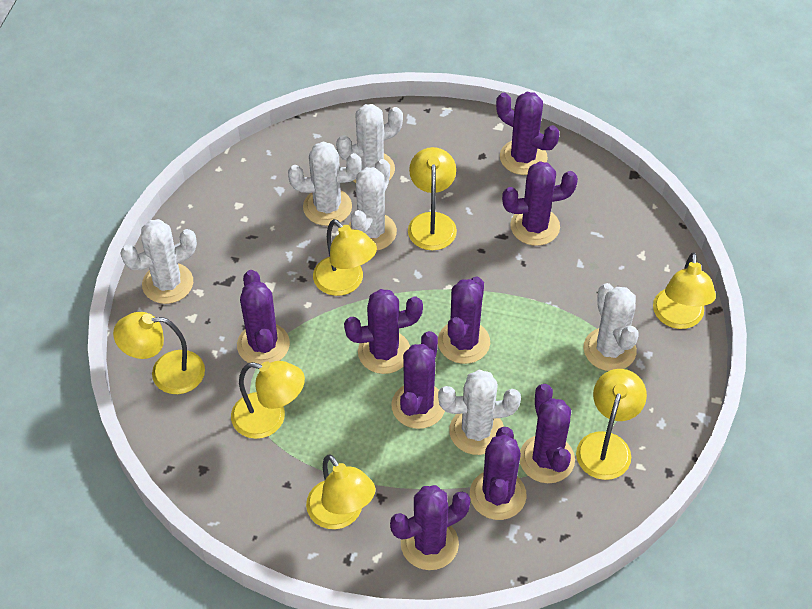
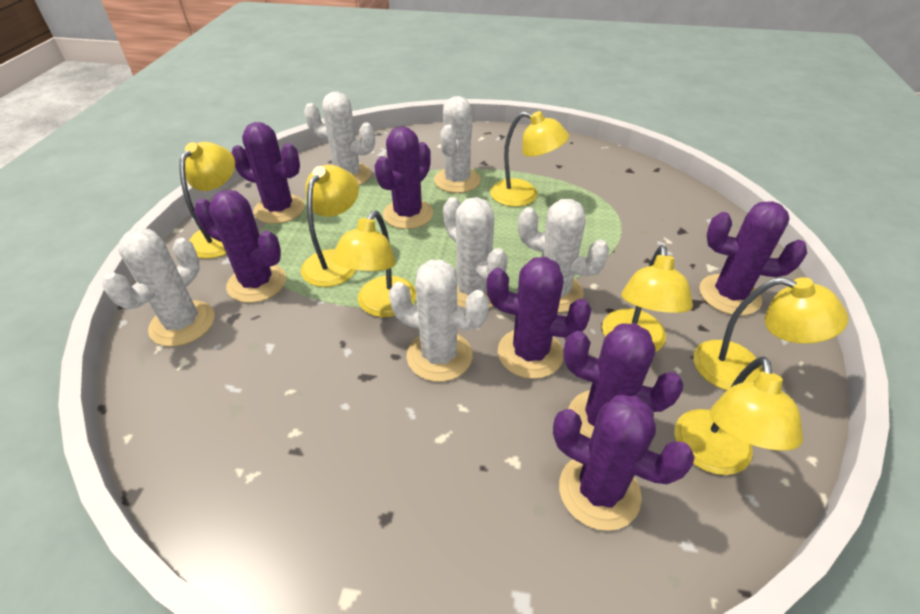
purple cactus: 9 -> 7

